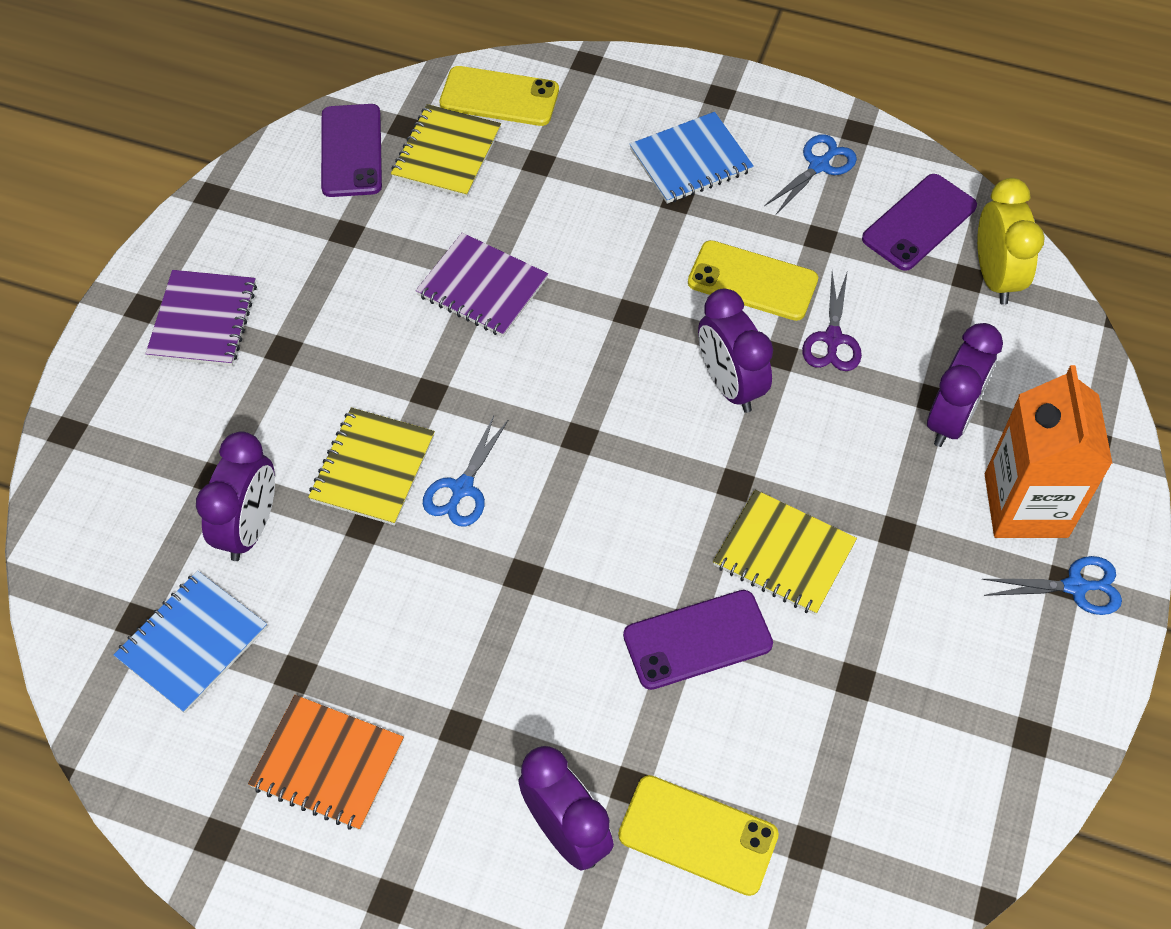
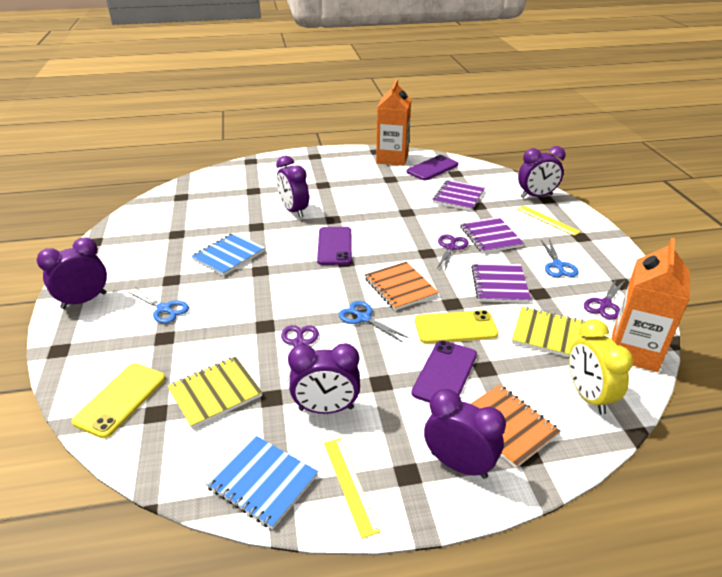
orange carton: 1 -> 2
orange notebook: 1 -> 2
purple clock: 4 -> 5
purple notebook: 2 -> 3
purple scissors: 1 -> 3
yellow notebook: 3 -> 2
yellow phone: 3 -> 2
yellow ruler: 0 -> 2

